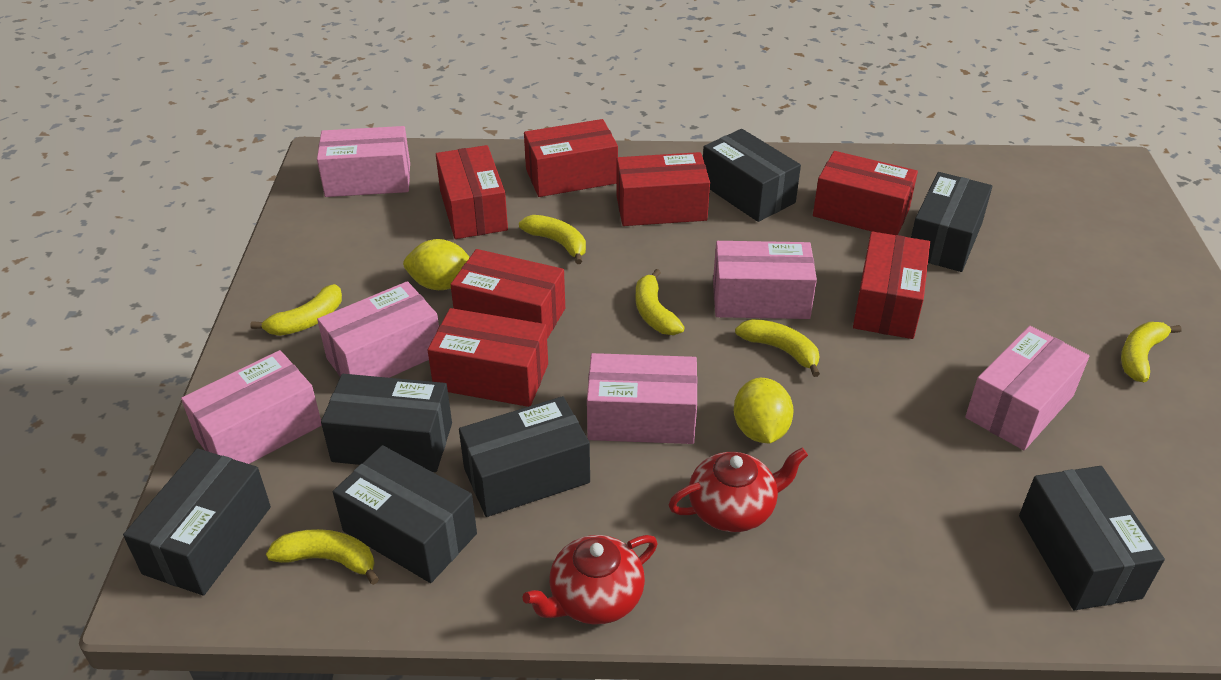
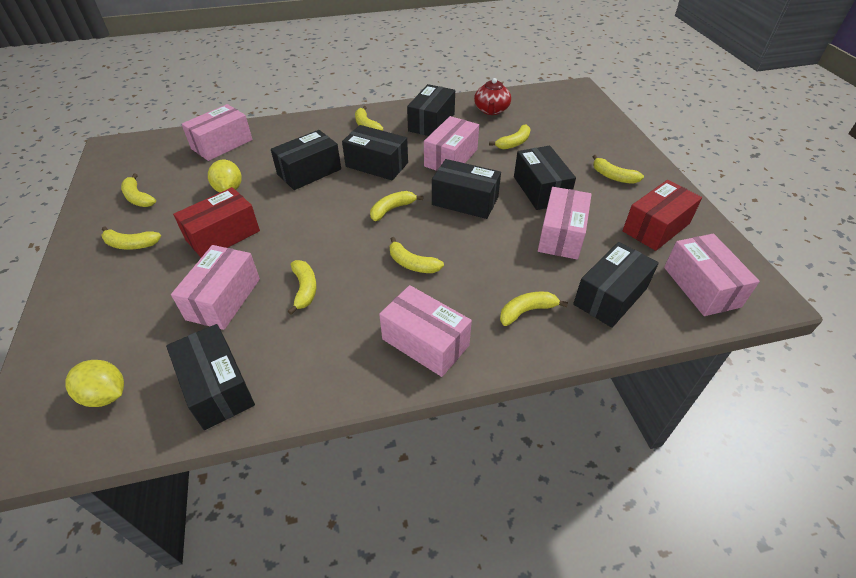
red box: 7 -> 2
red teapot: 2 -> 1
yellow banana: 6 -> 9

